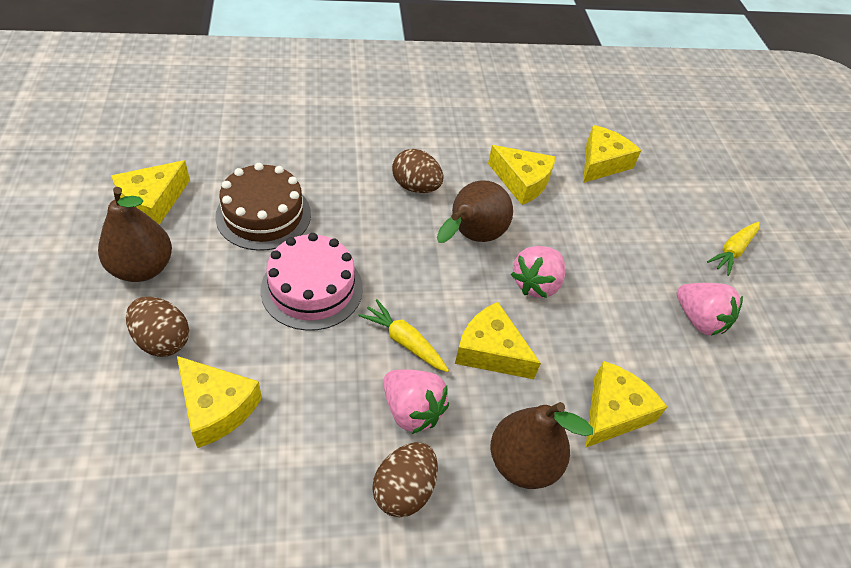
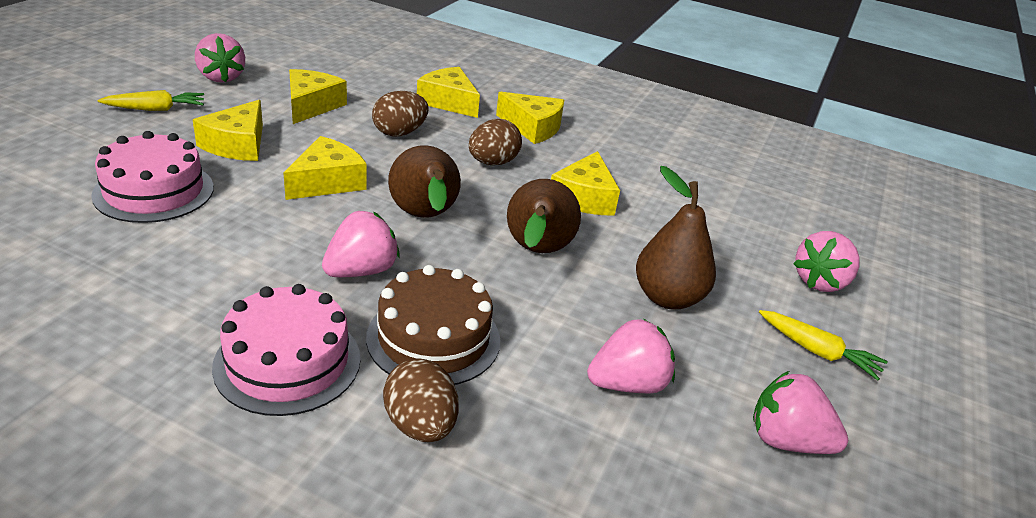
pink cake: 1 -> 2
pink strawberry: 3 -> 5

